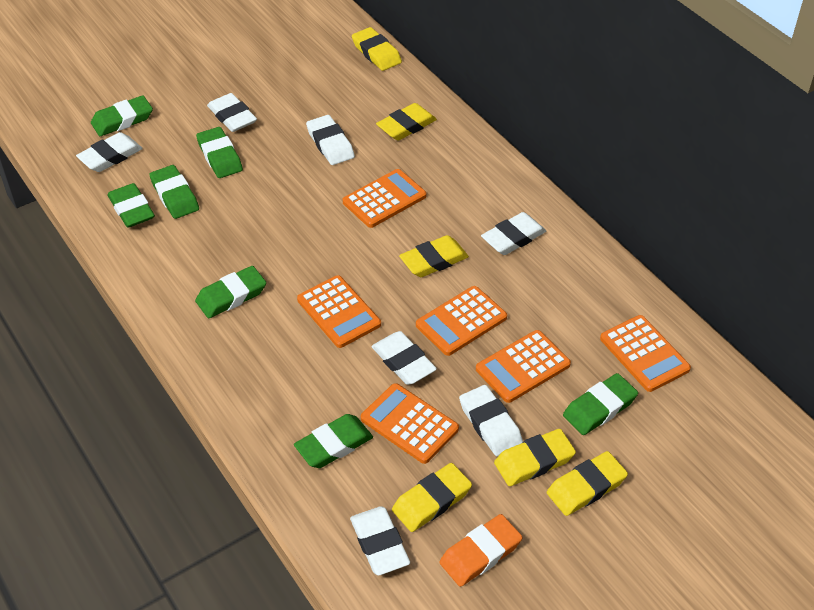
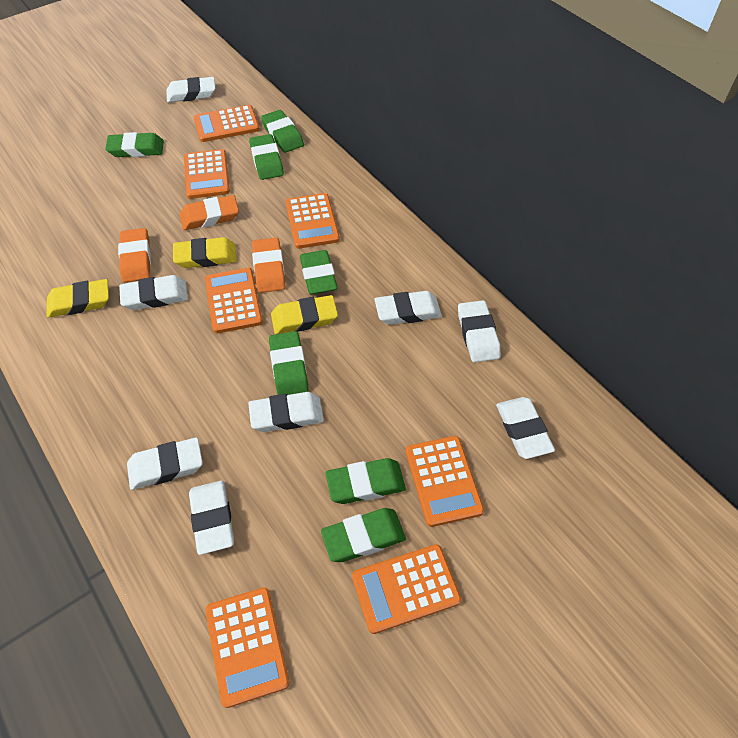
orange calculator: 6 -> 7
orange eraser: 1 -> 3
white eraser: 7 -> 8
yellow eraser: 6 -> 3

